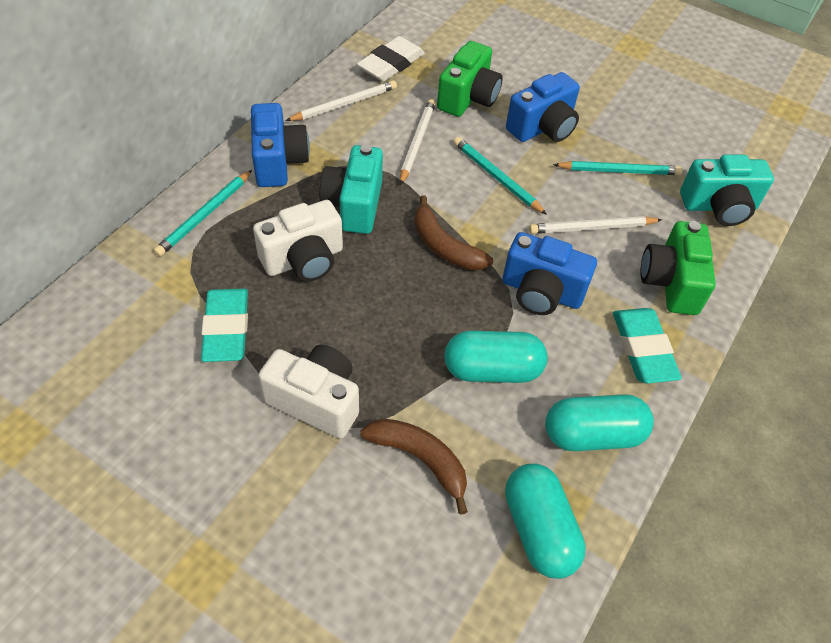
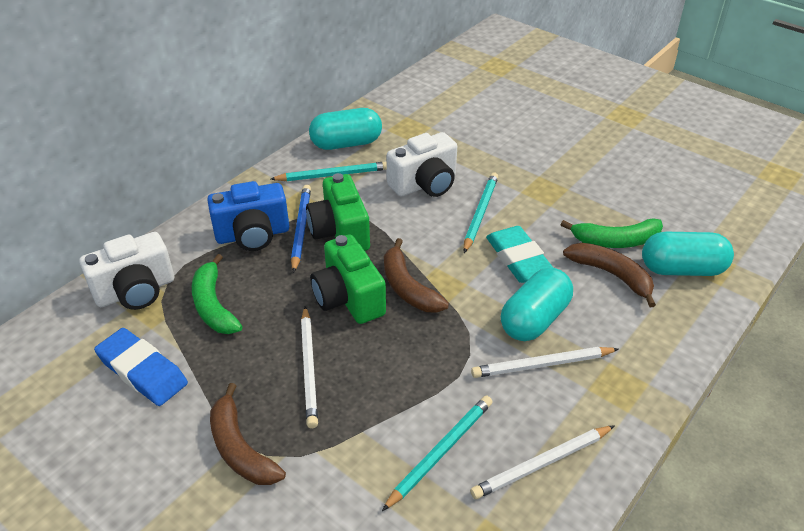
blue camera: 3 -> 1
blue eraser: 0 -> 1
blue pencil: 0 -> 1
brown banana: 2 -> 3
green banana: 0 -> 2
turquoise camera: 2 -> 0
turquoise eraser: 2 -> 1
white eraser: 1 -> 0

